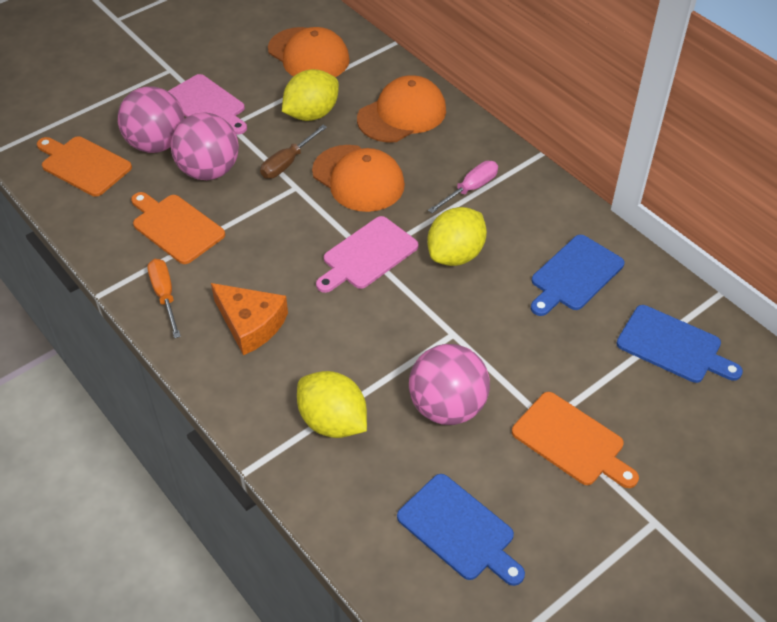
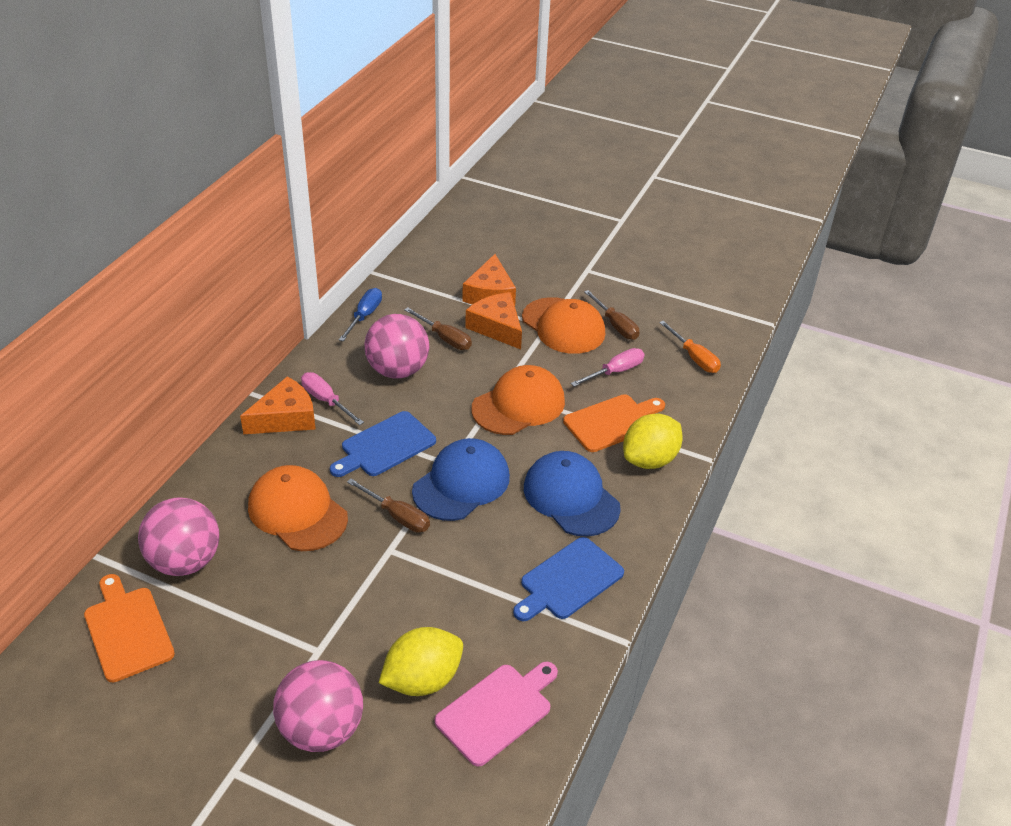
blue cap: 0 -> 2
blue cutting board: 3 -> 2
blue screwdriver: 0 -> 1
brown screwdriver: 1 -> 3
orange cheese: 1 -> 3
orange cutting board: 3 -> 2
pink cutting board: 2 -> 1
pink screwdriver: 1 -> 2
yellow lemon: 3 -> 2

